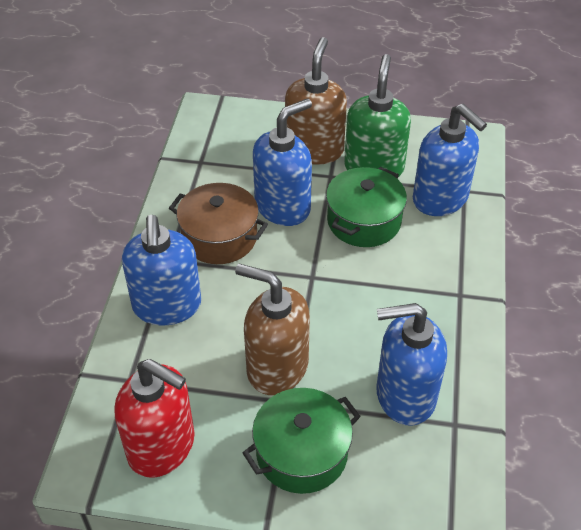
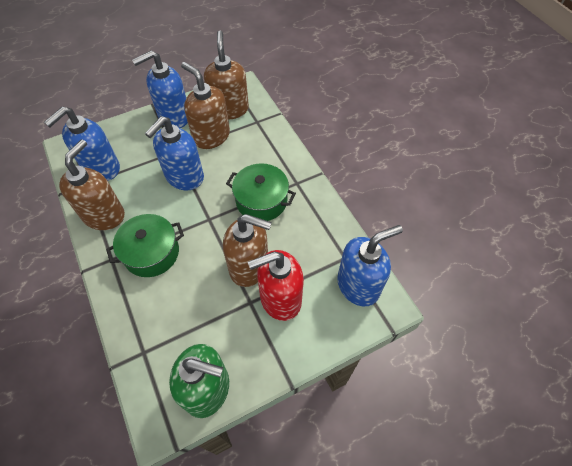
brown pot: 1 -> 0
brown soap dispenser: 2 -> 4

